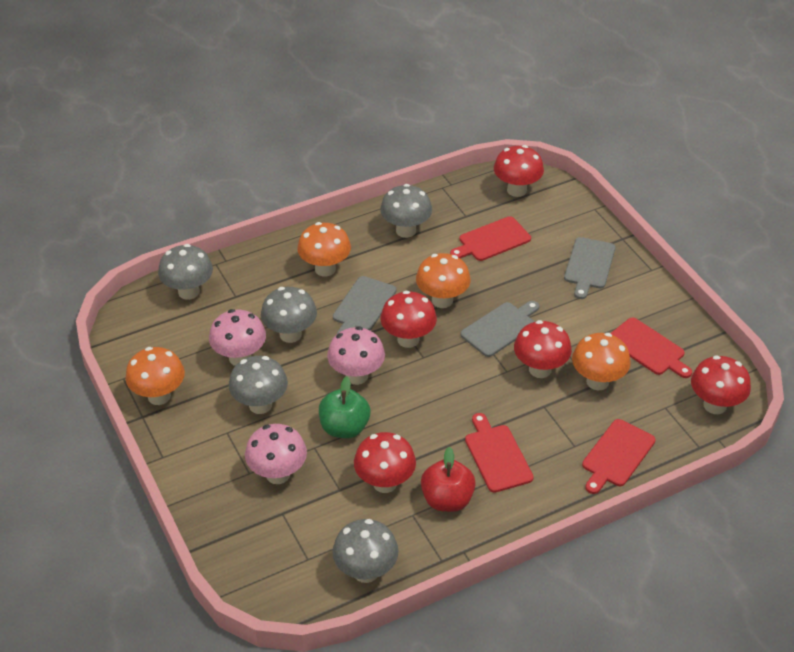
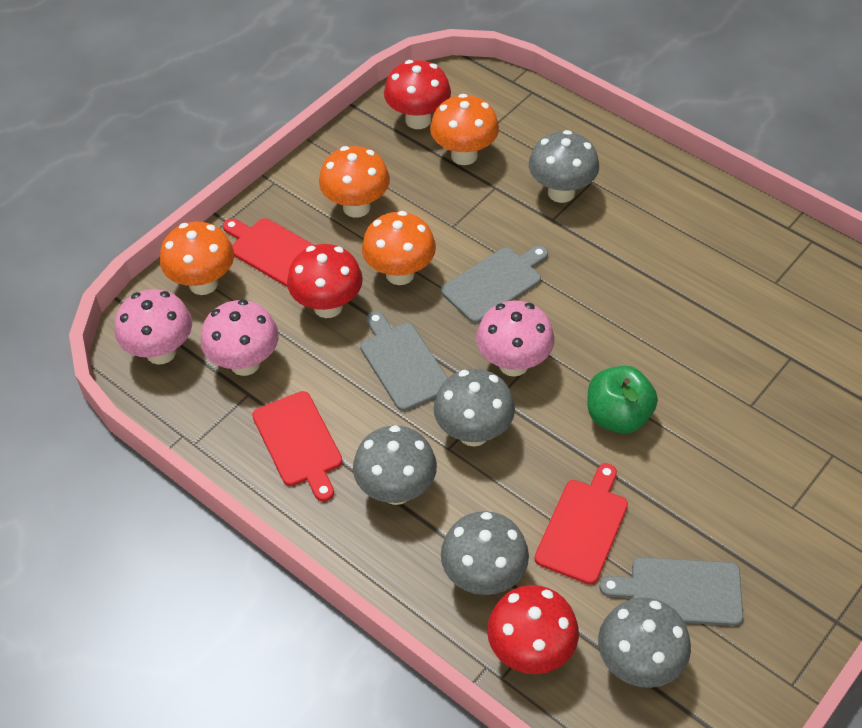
red apple: 1 -> 0
red cutting board: 4 -> 3
red mushroom: 5 -> 3

